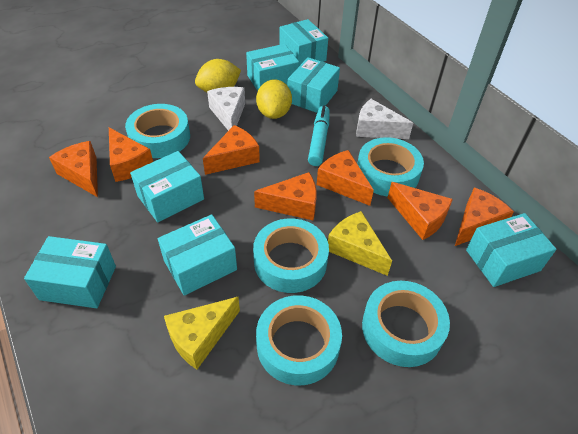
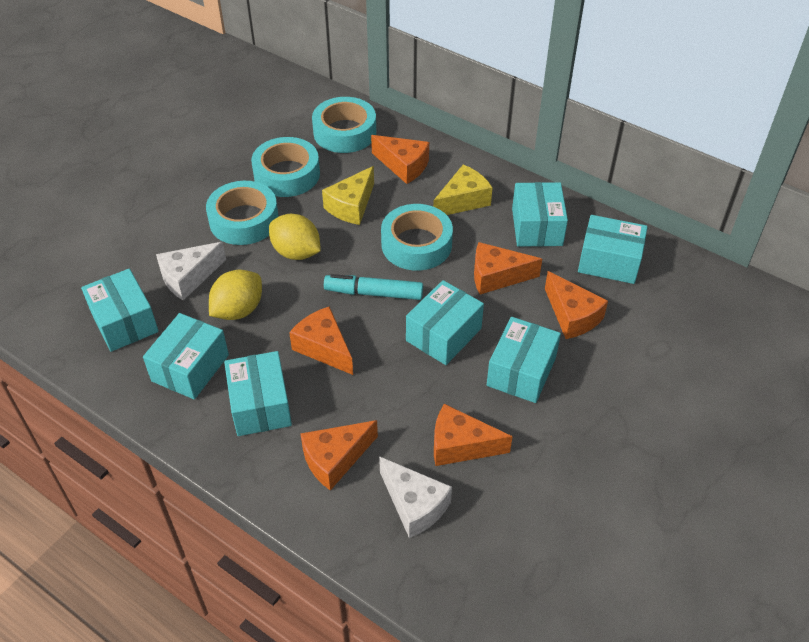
orange cheese: 7 -> 6
turquoise tape: 5 -> 4

